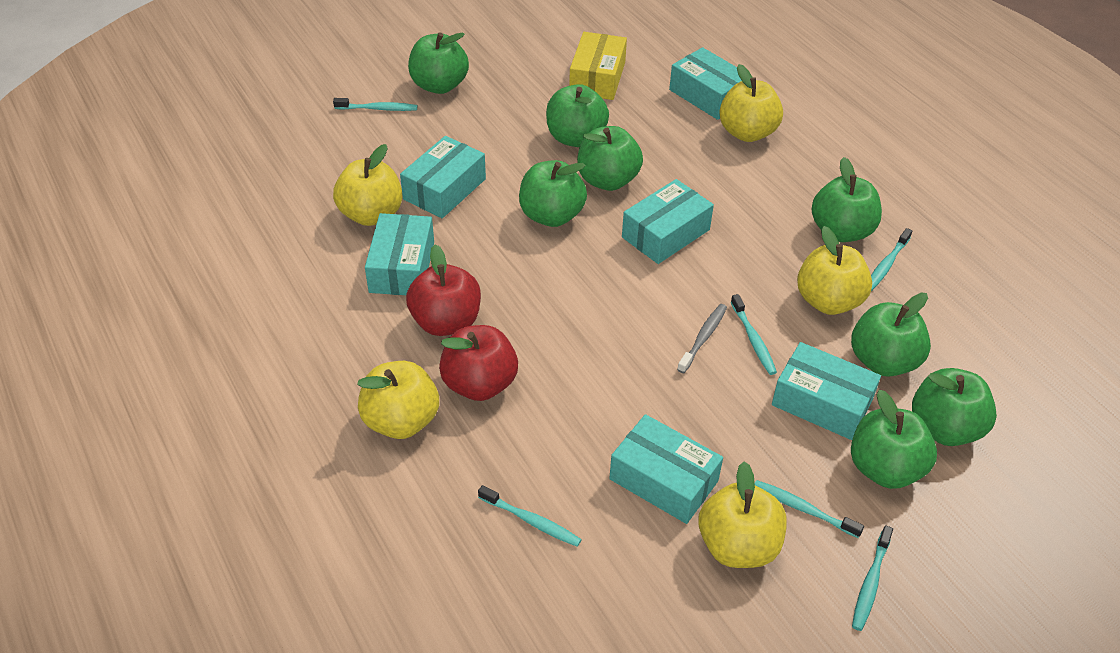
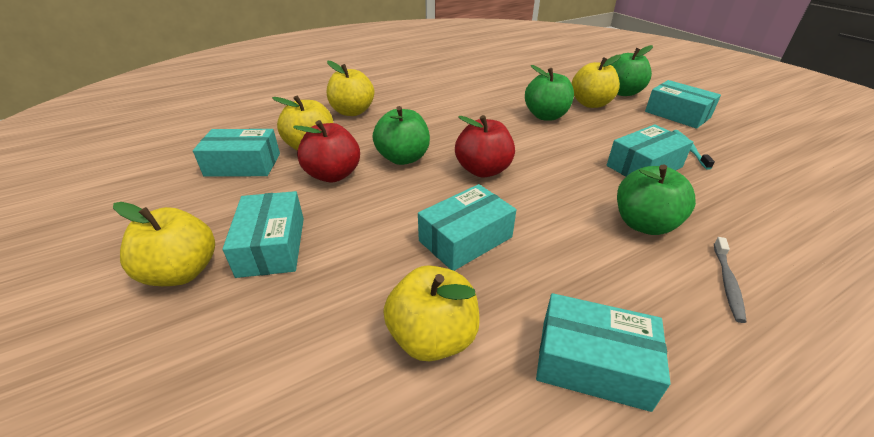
green apple: 8 -> 4
turquoise toothbrush: 6 -> 1
yellow box: 1 -> 0

